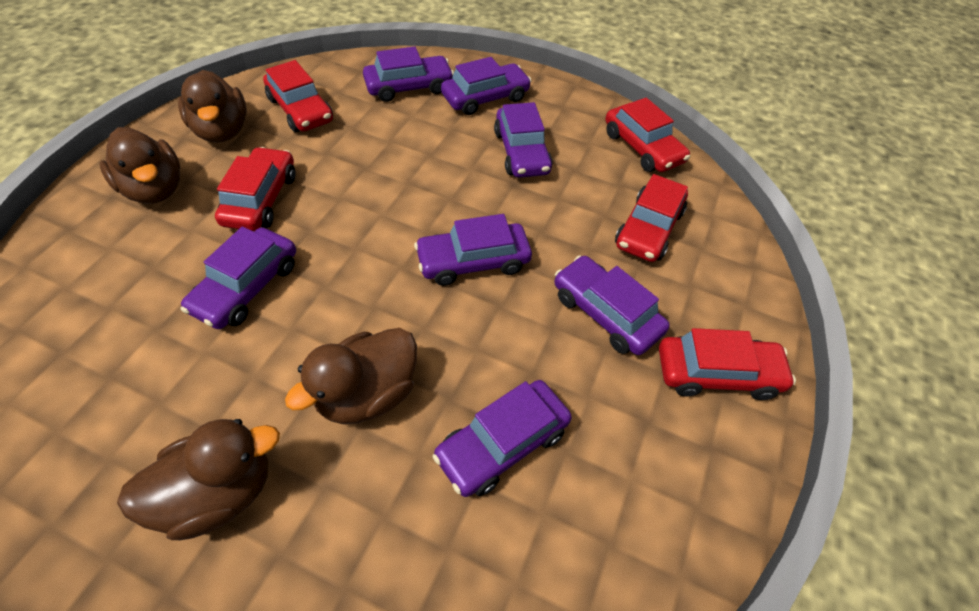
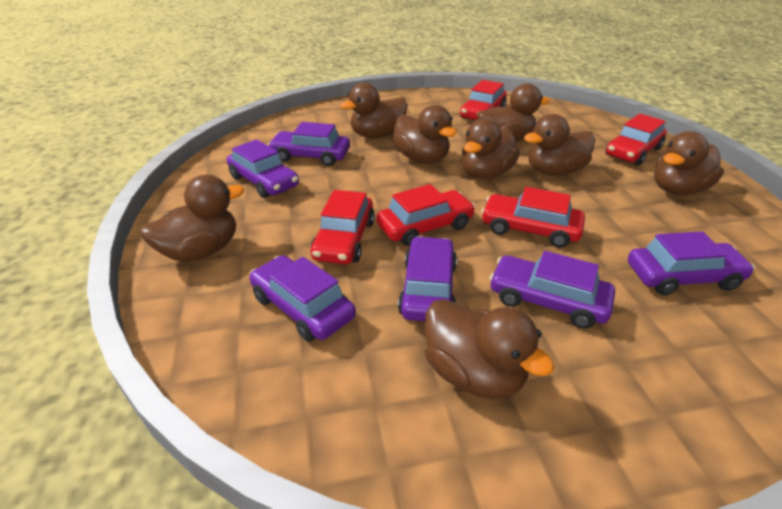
brown duck: 4 -> 8
purple car: 7 -> 6

